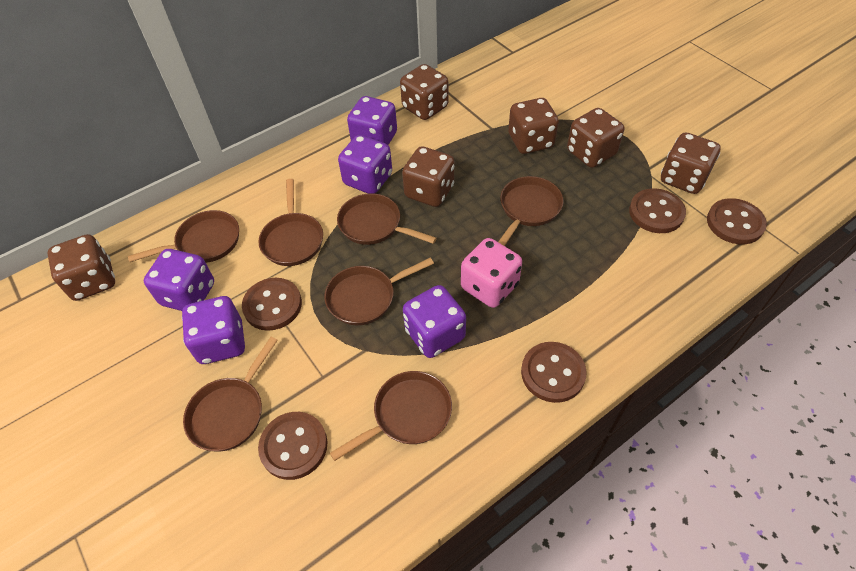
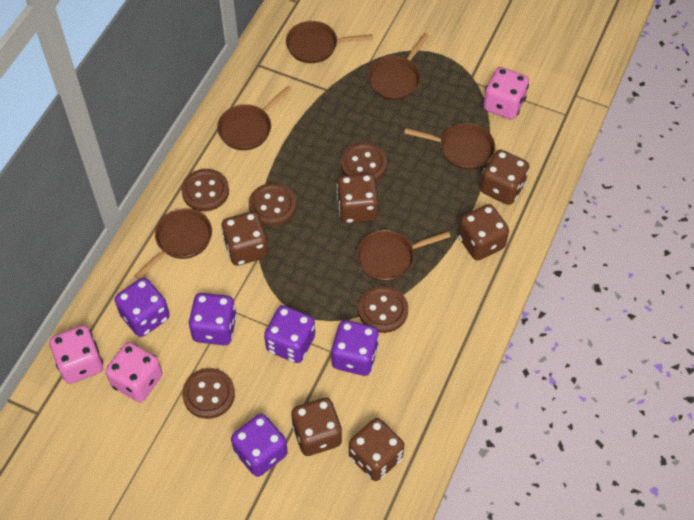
brown pan: 7 -> 6
pink dice: 1 -> 3

